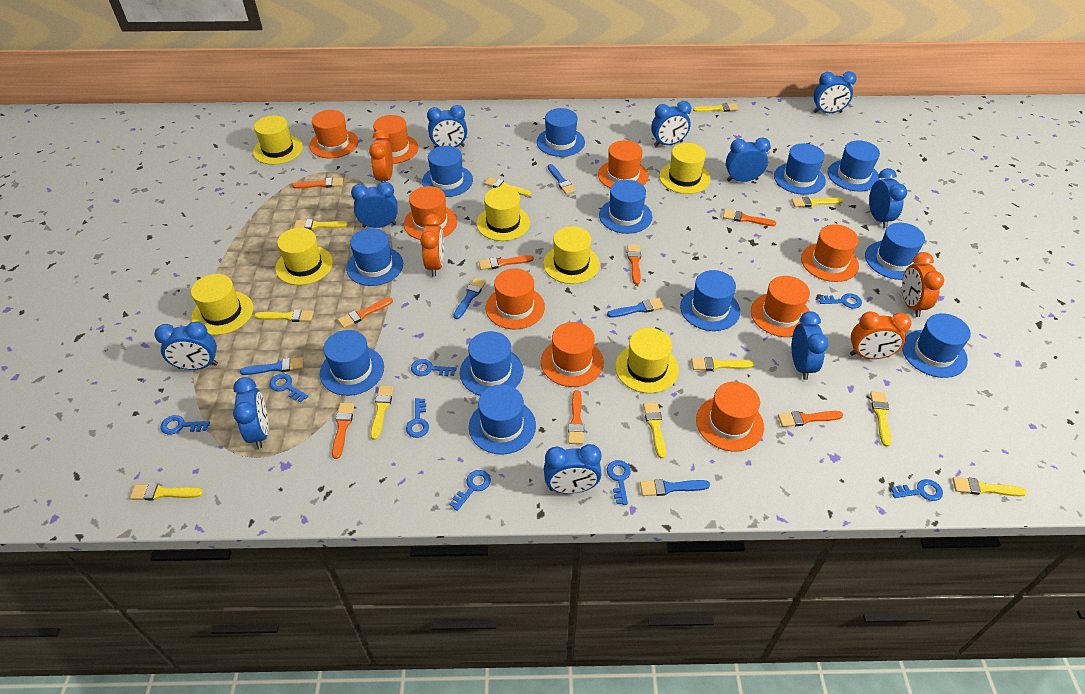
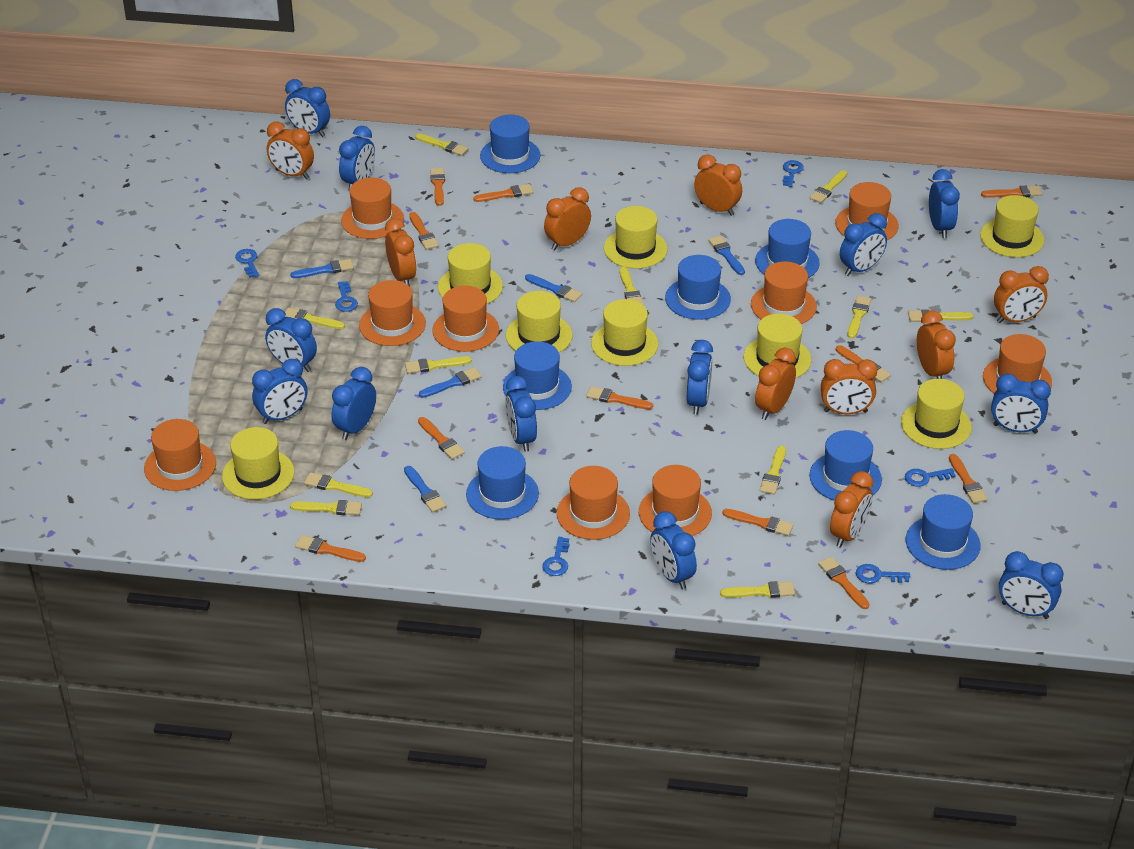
blue clock: 10 -> 12
blue hat: 12 -> 7
blue key: 8 -> 6
orange brush: 8 -> 11
orange clock: 4 -> 9
yellow hat: 7 -> 8

